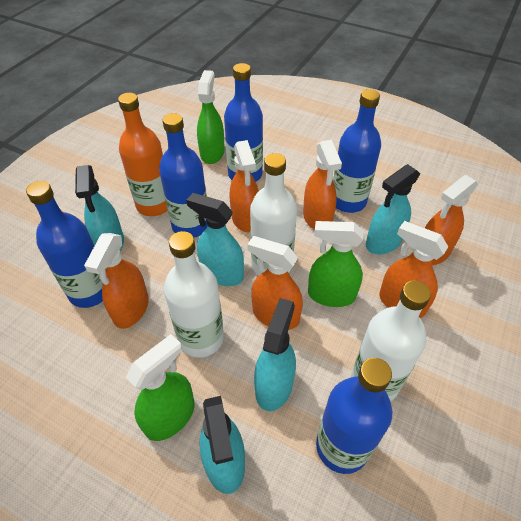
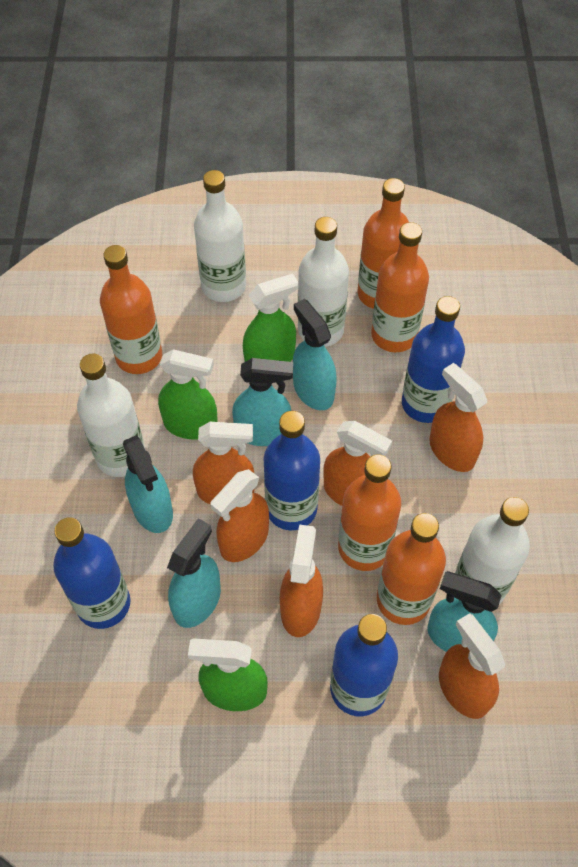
blue bottle: 5 -> 4
orange bottle: 1 -> 5
white bottle: 3 -> 4

